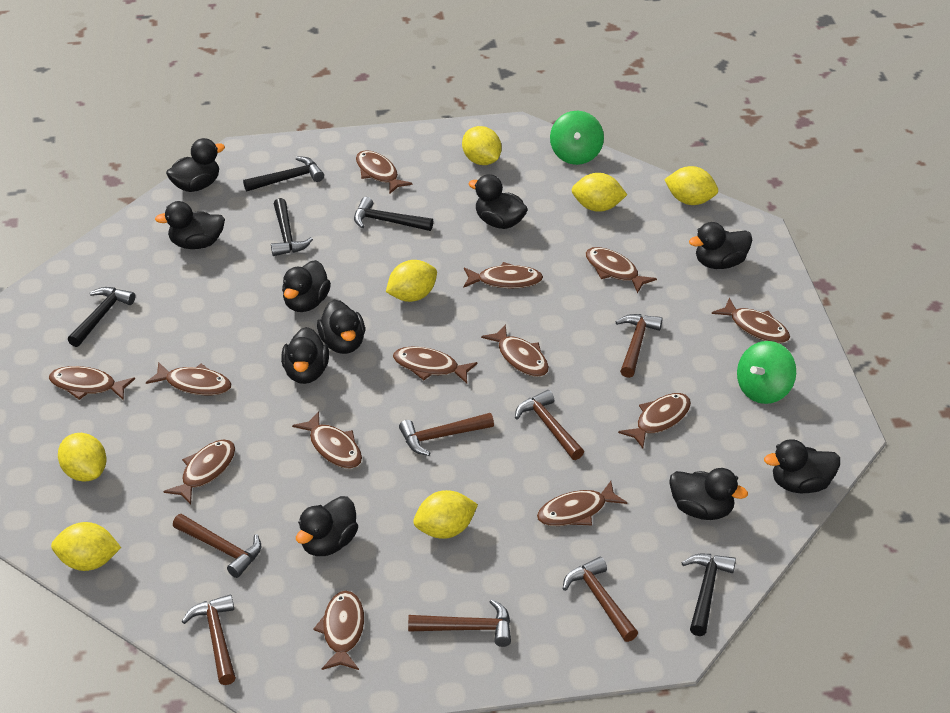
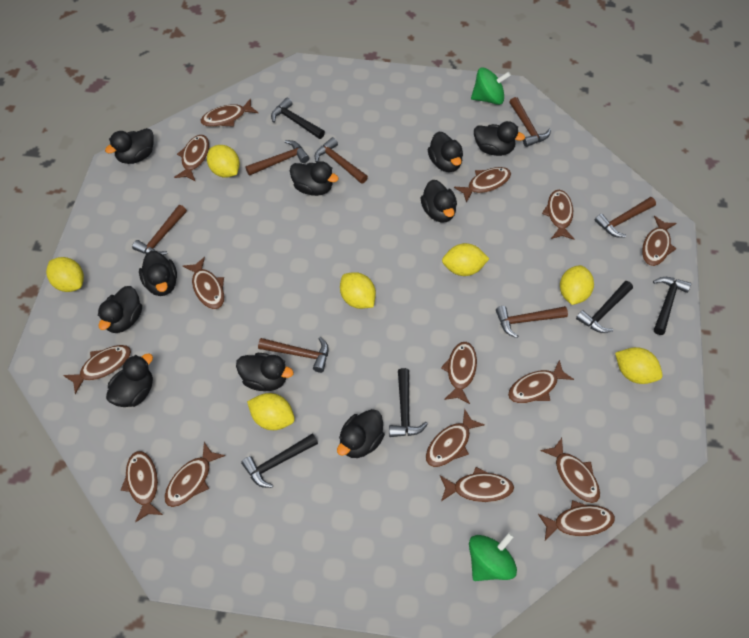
brown fish: 13 -> 15

